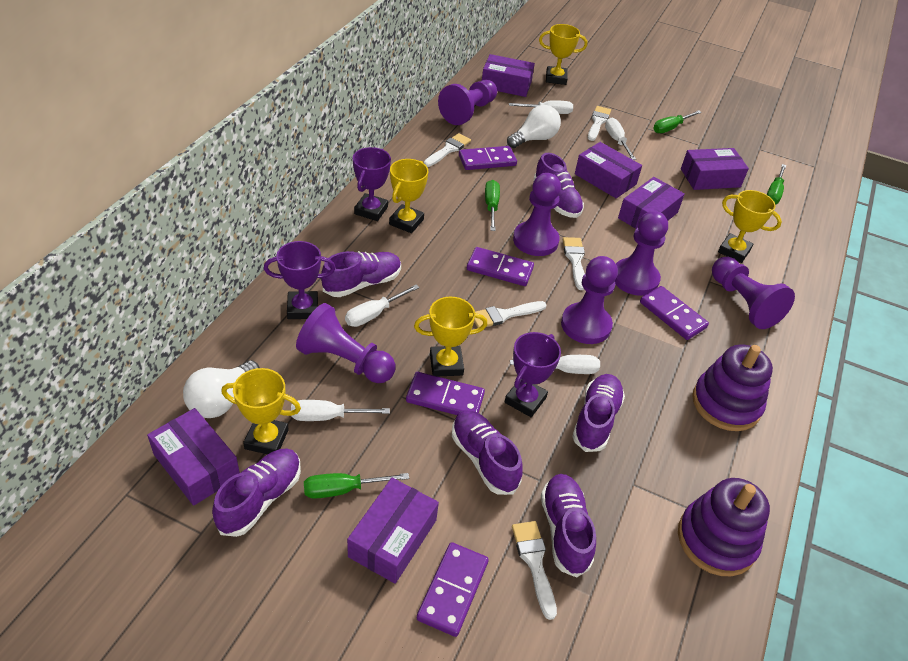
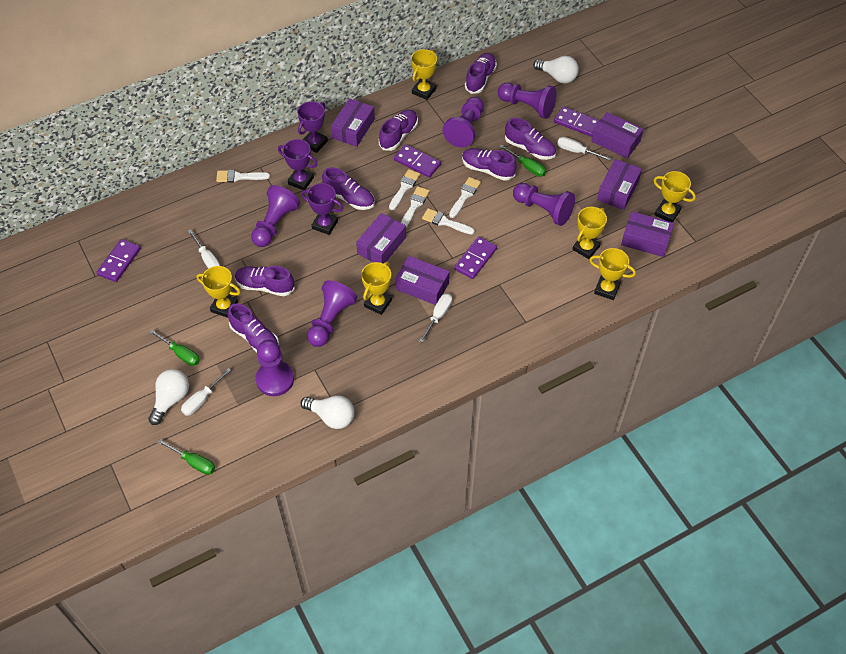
green screwdriver: 4 -> 3
purple domino: 5 -> 4
purple shoe: 6 -> 7
purple stacking toy: 2 -> 0
white light bulb: 2 -> 3
white screwdriver: 5 -> 4
yellow trophy: 5 -> 6

